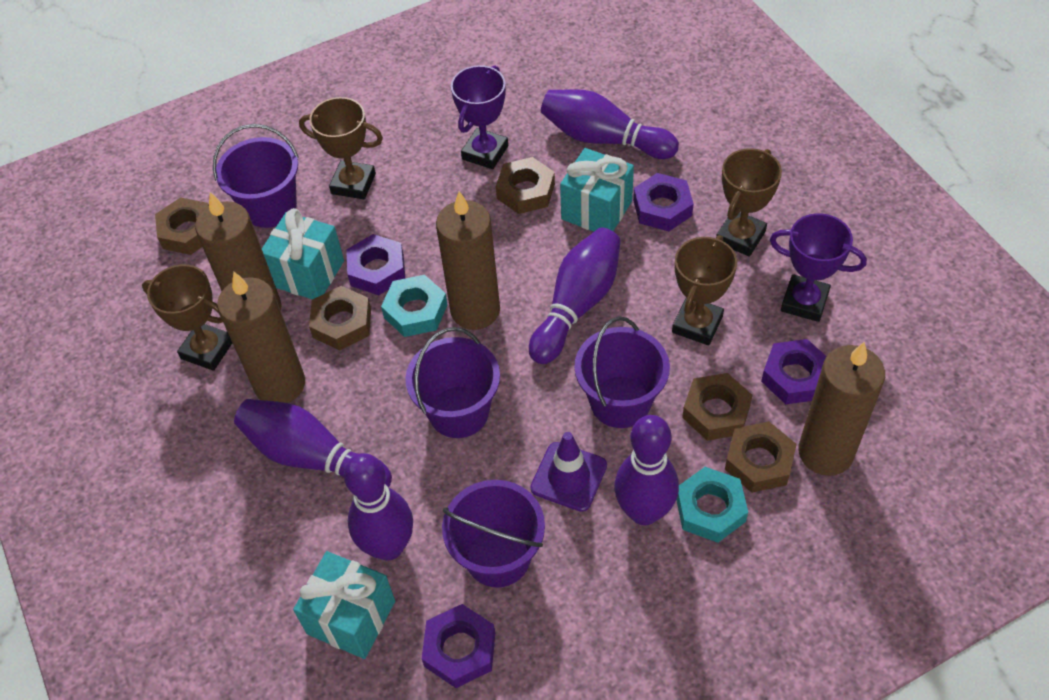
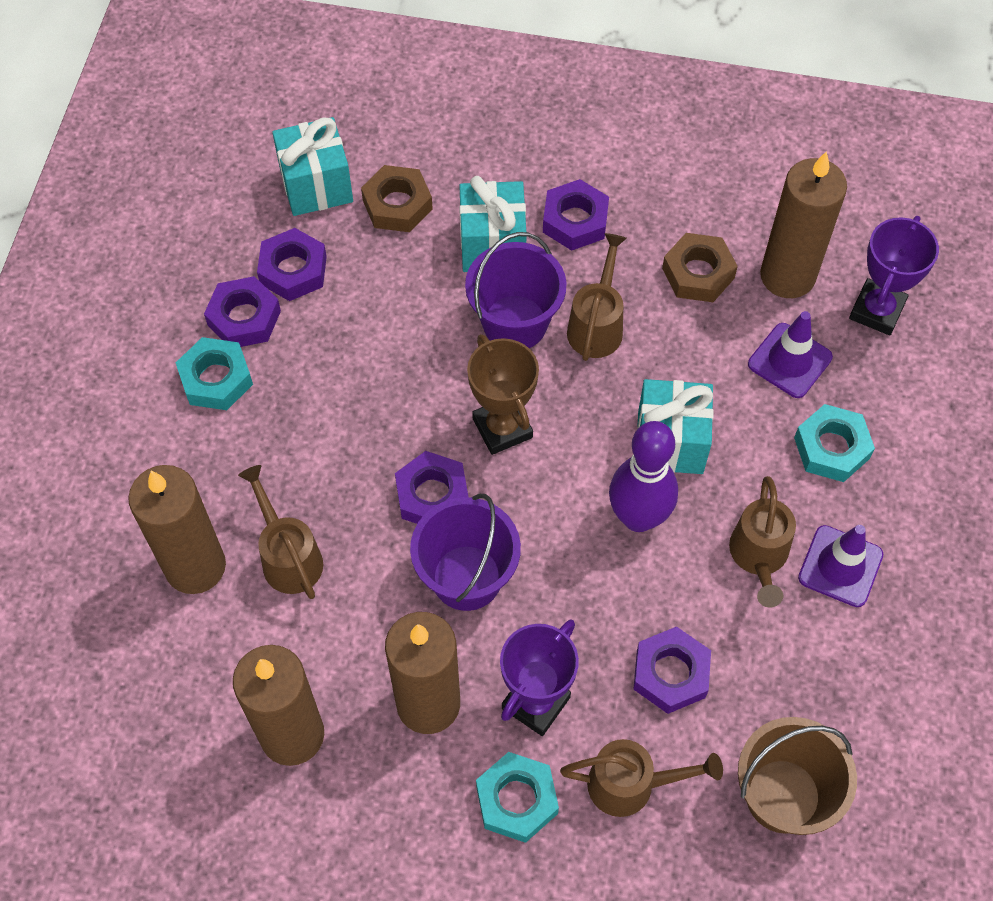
brown bucket: 0 -> 1
brown nut: 5 -> 2
brown trophy: 4 -> 1
brown watering can: 0 -> 4
purple bowling pin: 5 -> 1
purple bucket: 4 -> 2
purple nut: 4 -> 5
purple traffic cone: 1 -> 2
turquoise nut: 2 -> 3

